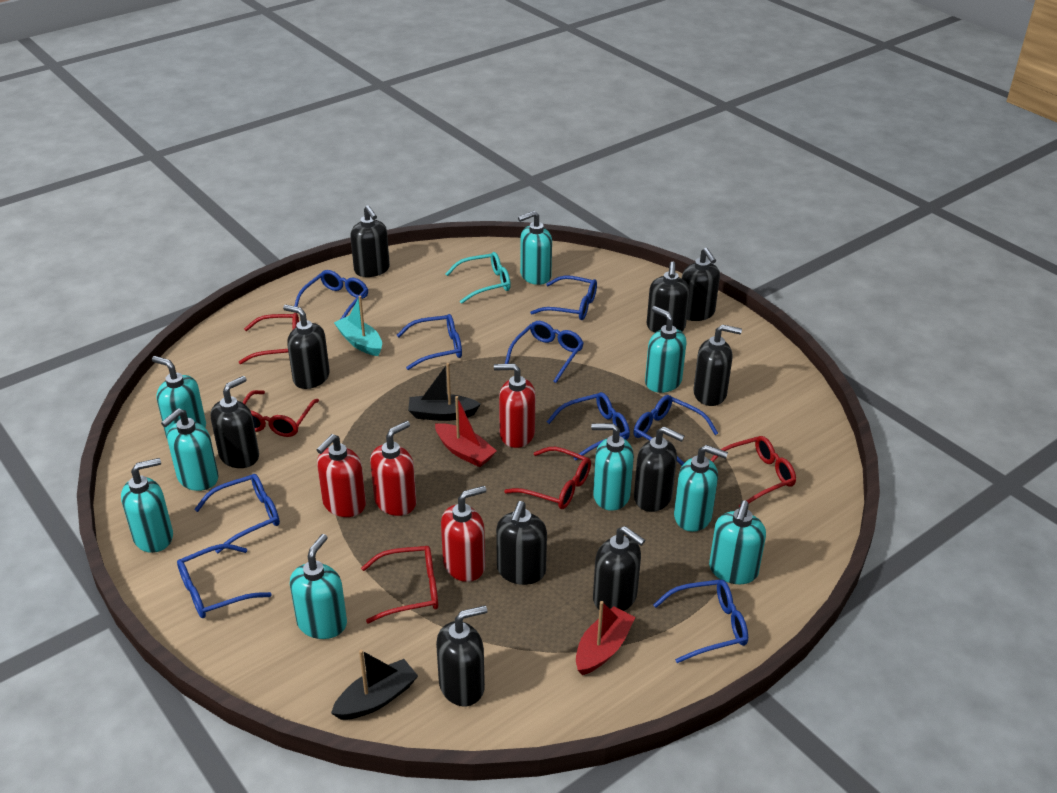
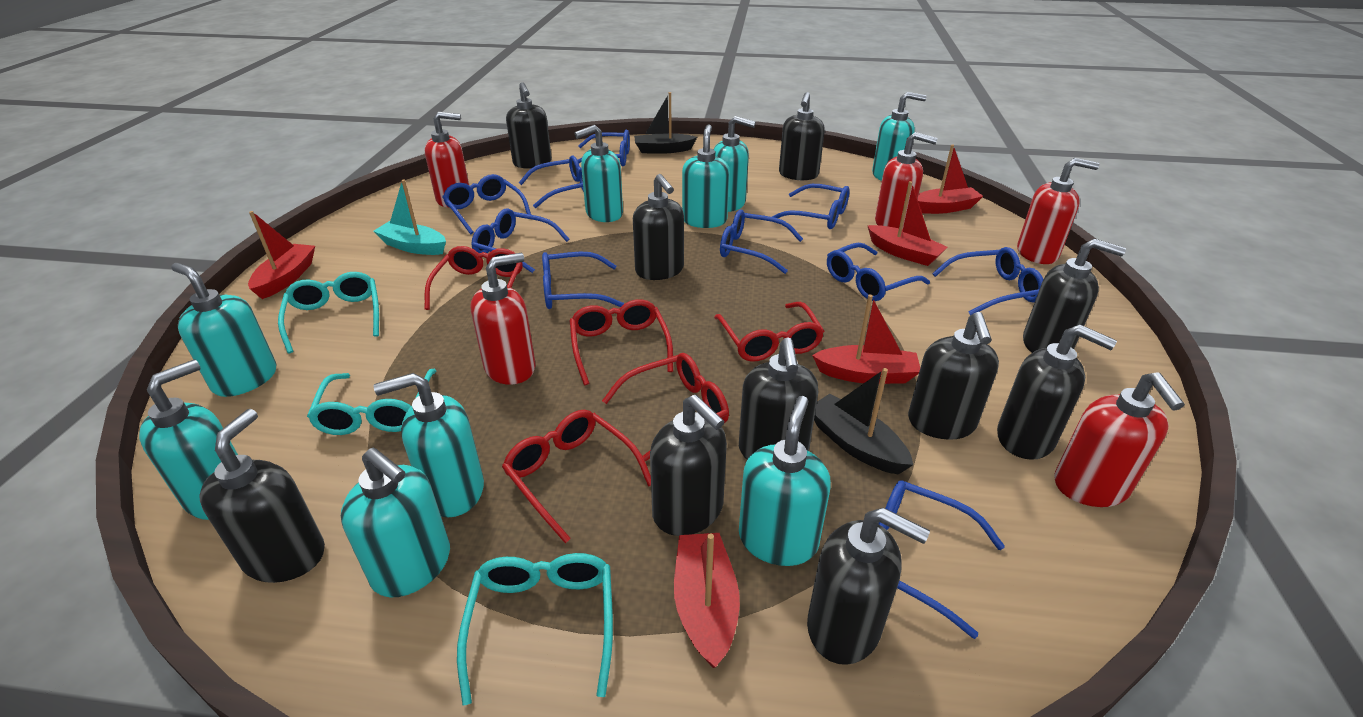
blue glasses: 9 -> 10
red boat: 2 -> 5
red soap dispenser: 4 -> 5
turquoise glasses: 1 -> 3

